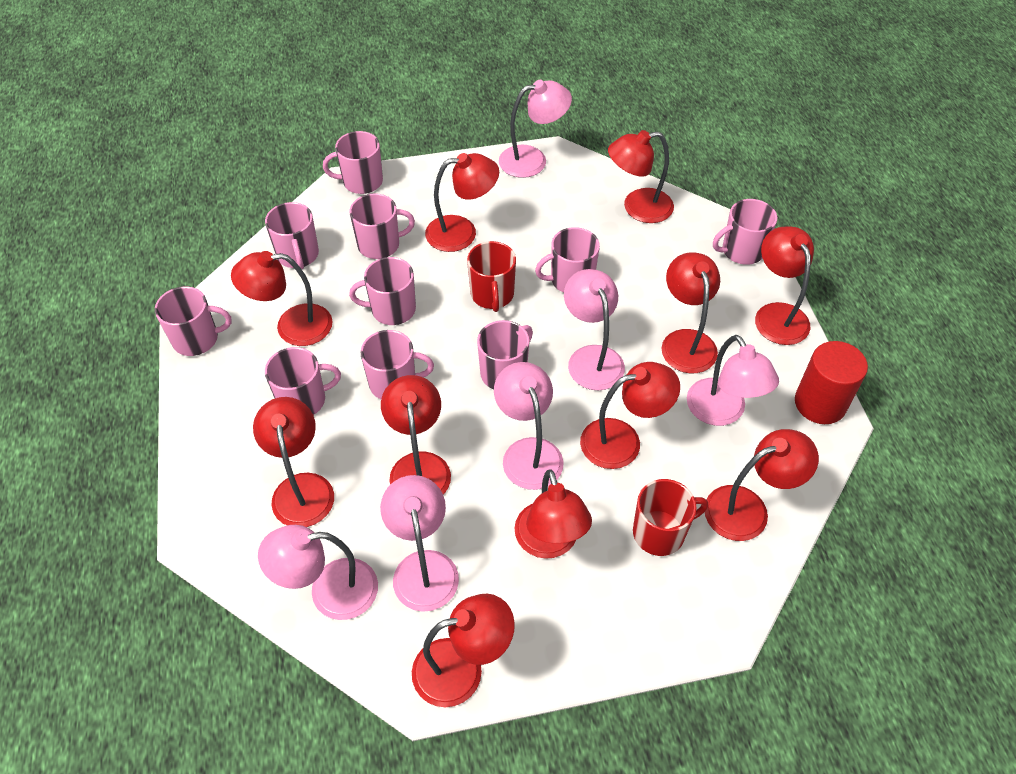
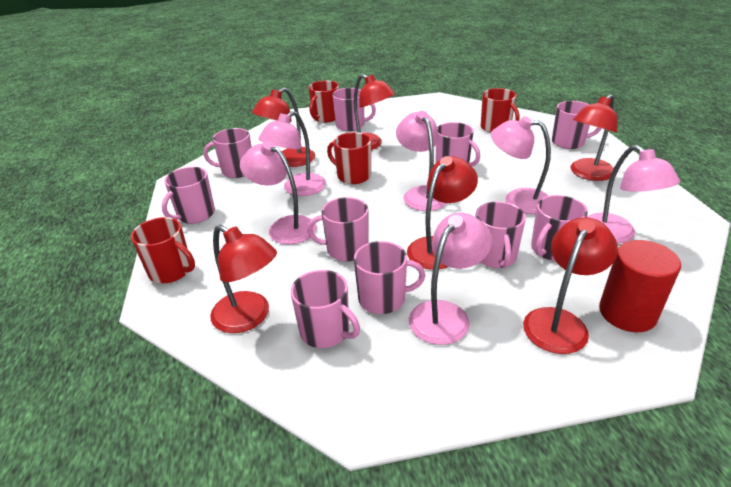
red lamp: 11 -> 6
red mug: 2 -> 4

